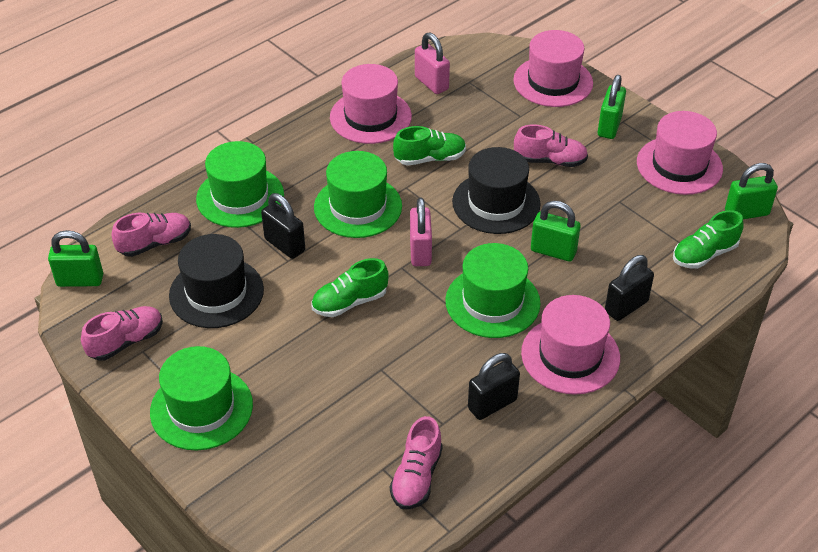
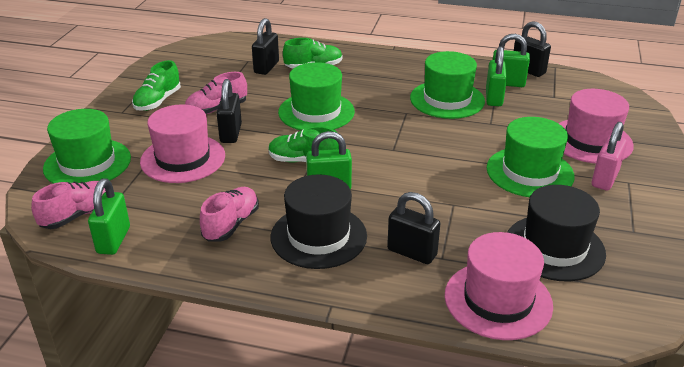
black padlock: 3 -> 4
pink hat: 4 -> 3
pink padlock: 2 -> 1
pink shoe: 4 -> 3

